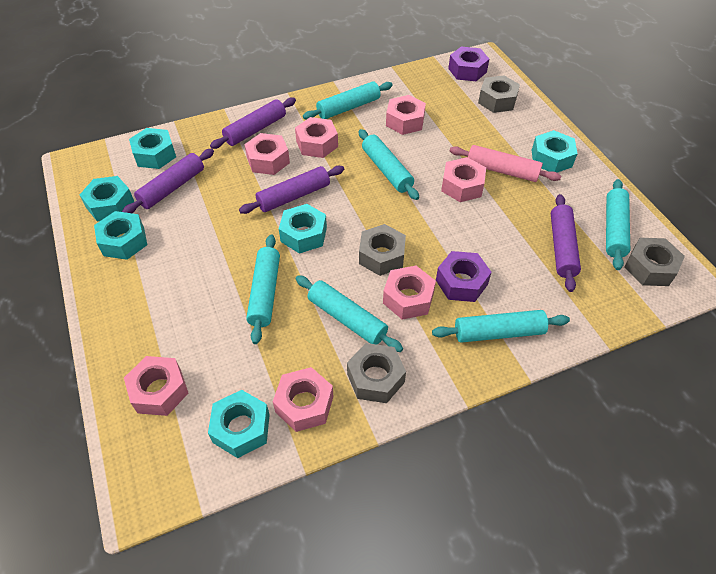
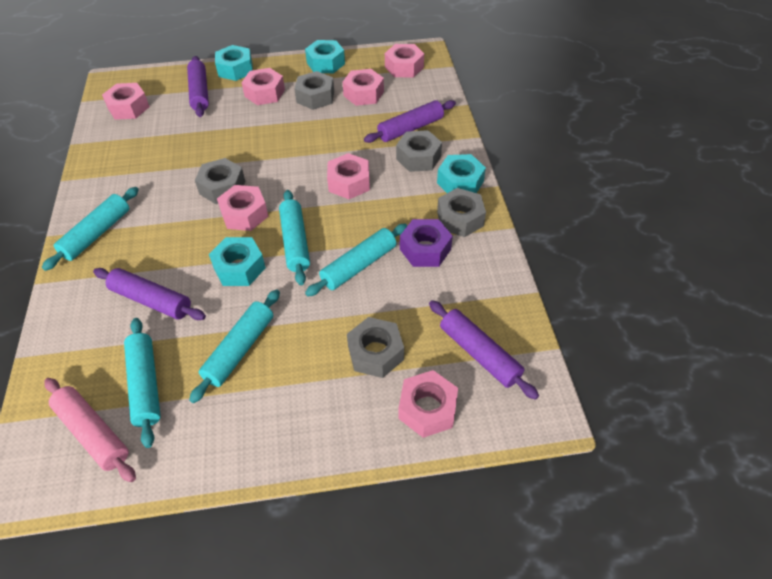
grey nut: 4 -> 5
purple nut: 2 -> 1
turquoise nut: 6 -> 4
turquoise rolling pin: 6 -> 5

